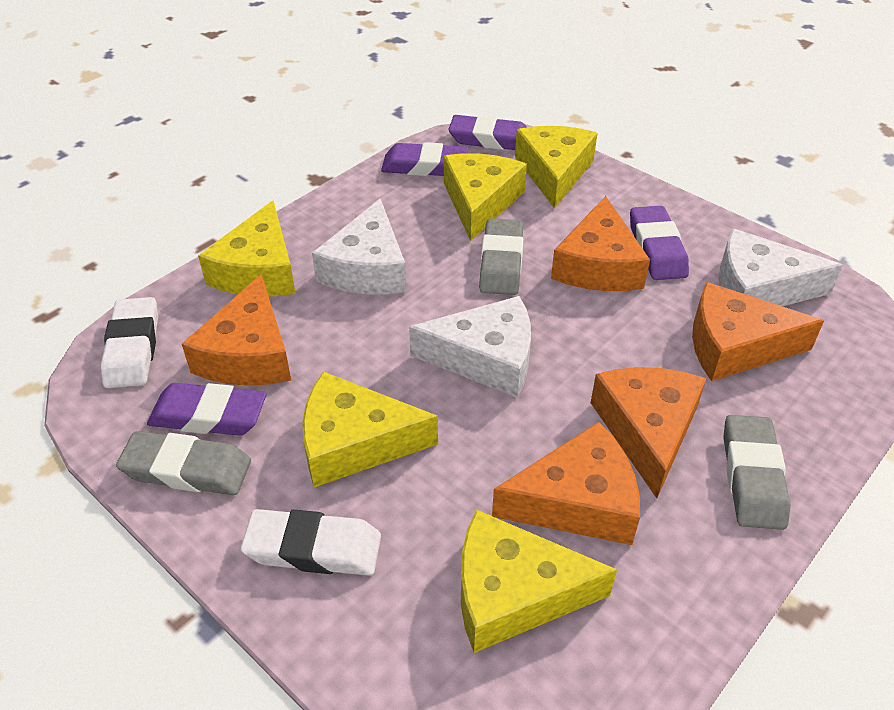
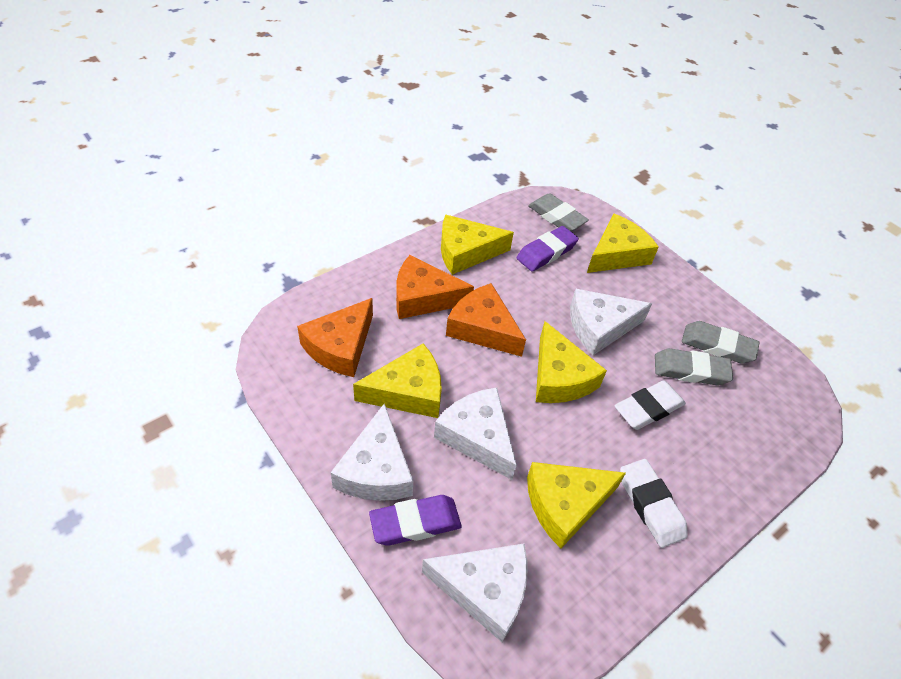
orange cheese: 5 -> 3
purple eraser: 4 -> 2
white cheese: 3 -> 4

